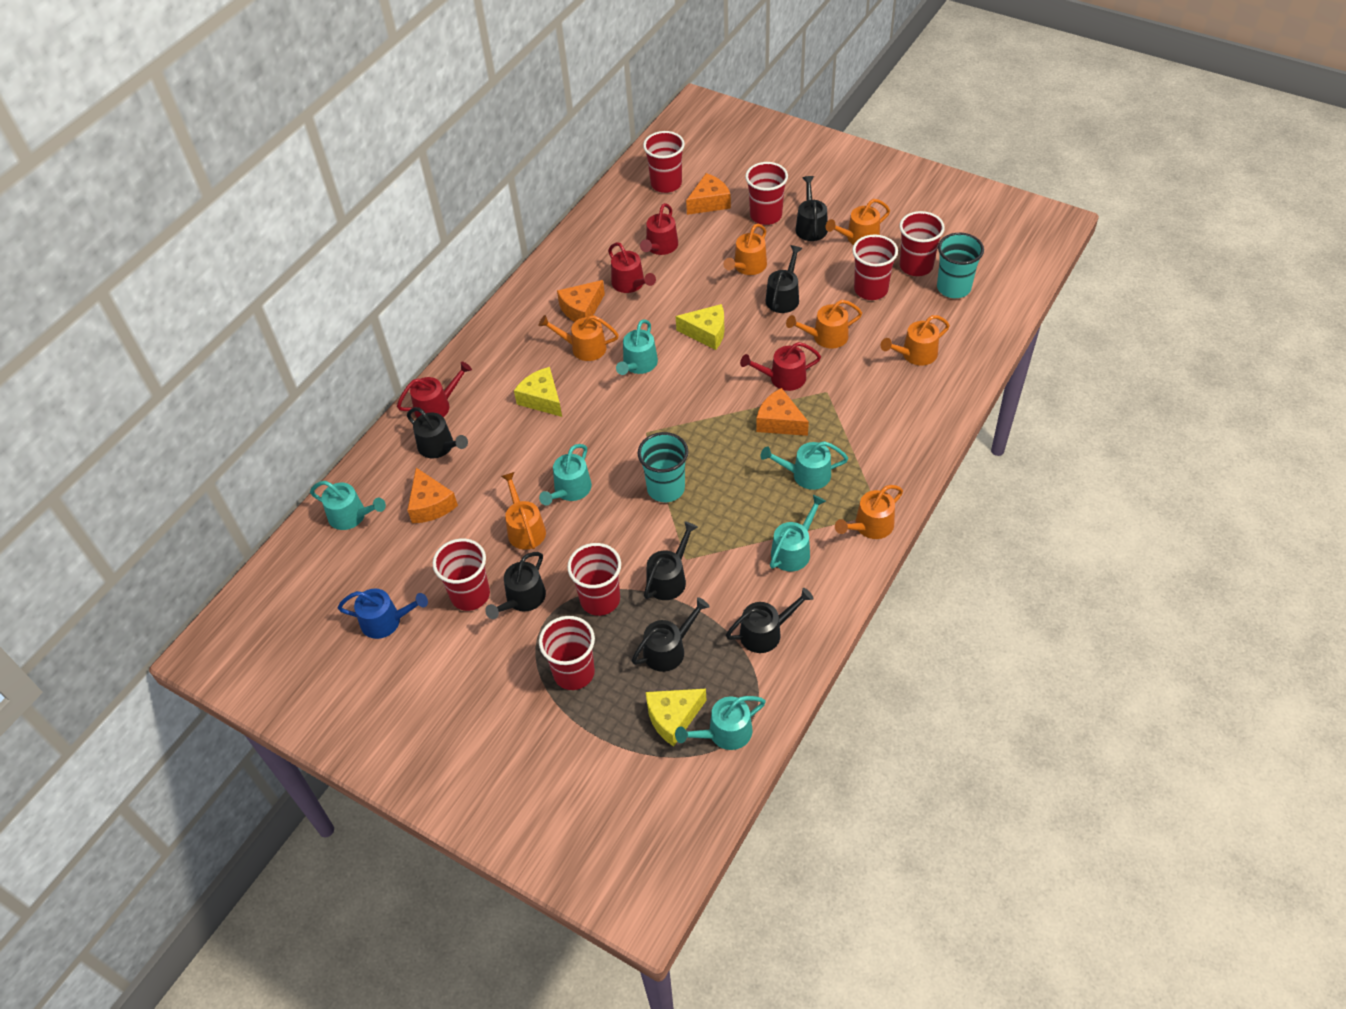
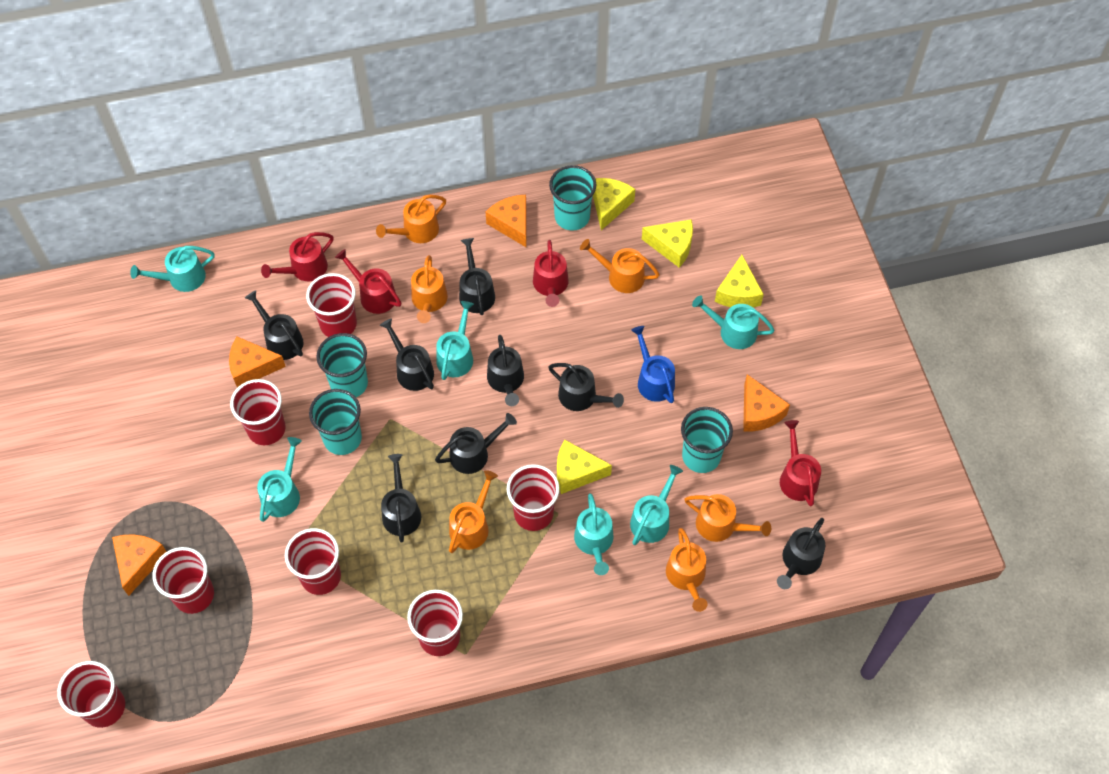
black watering can: 7 -> 8
orange watering can: 7 -> 6
turquoise cup: 2 -> 4
yellow cheese: 3 -> 4

